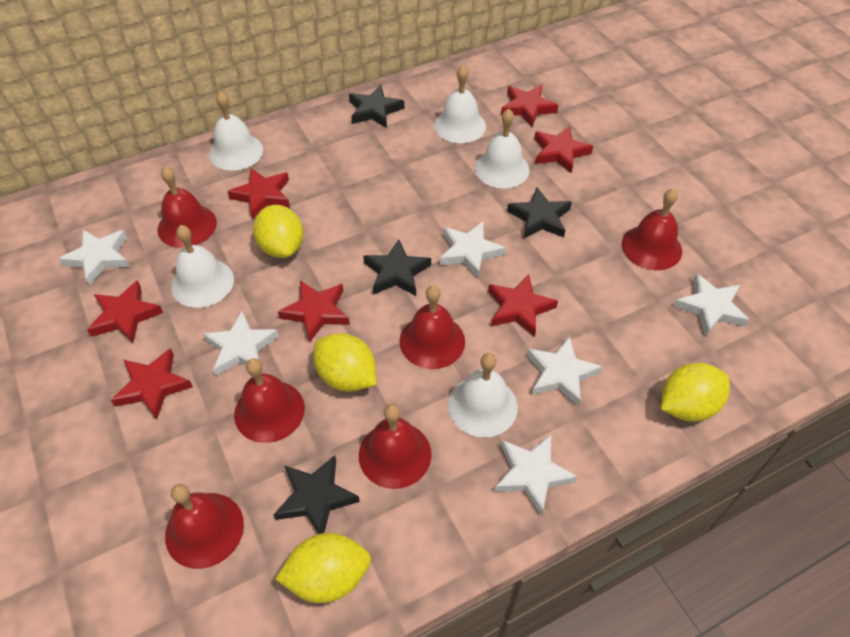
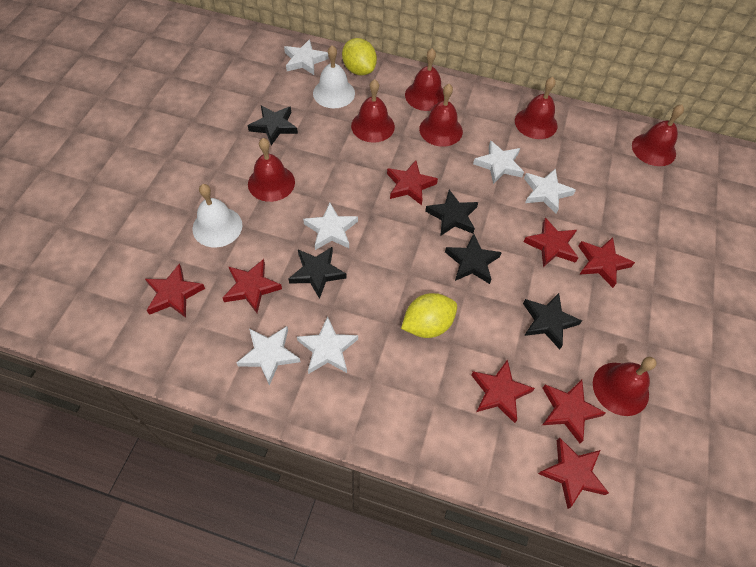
black star: 4 -> 5
red bell: 6 -> 7
red star: 7 -> 8
white bell: 5 -> 2
yellow lemon: 4 -> 2

